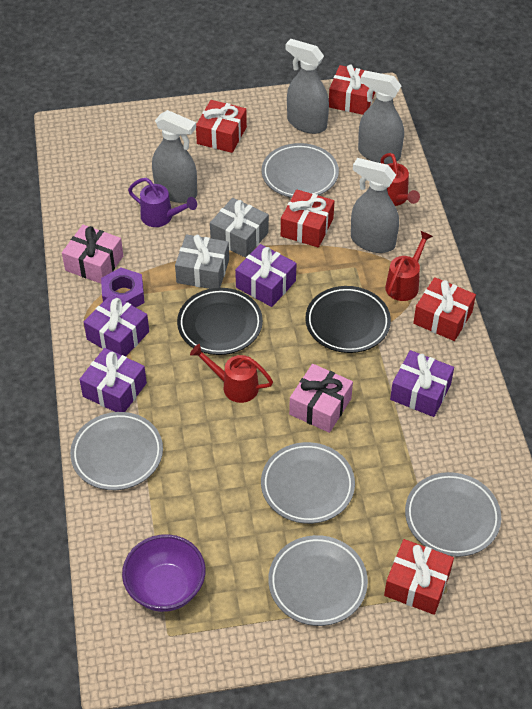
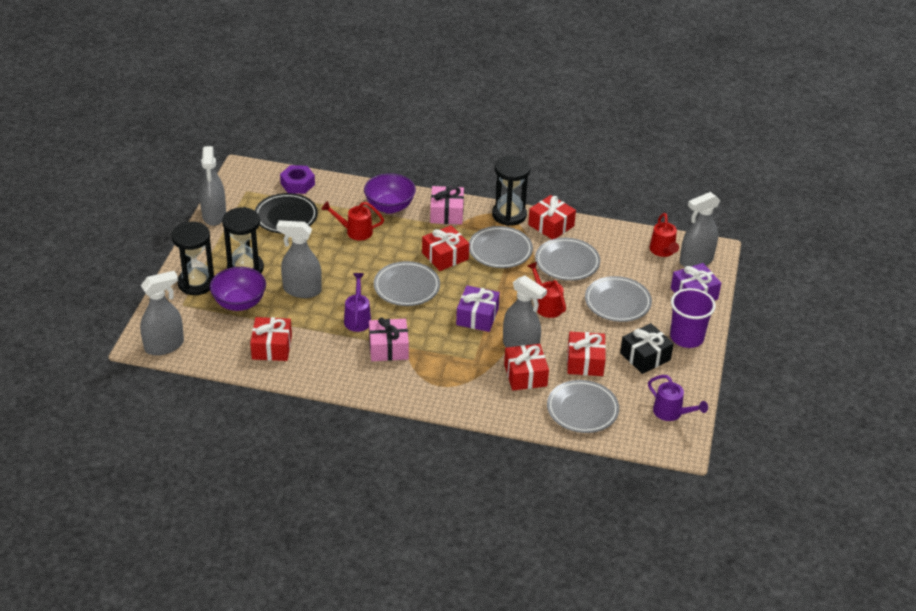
black gift: 0 -> 1
black hourglass: 0 -> 3
black plate: 2 -> 1
grey gift: 2 -> 0
grey spray bottle: 4 -> 5
purple bowl: 1 -> 2
purple cup: 0 -> 1
purple gift: 4 -> 2
purple watering can: 1 -> 2

